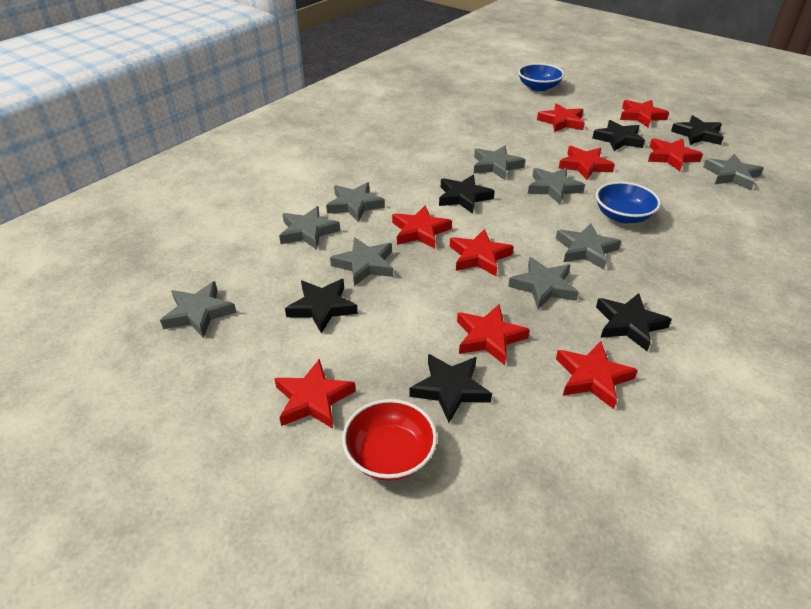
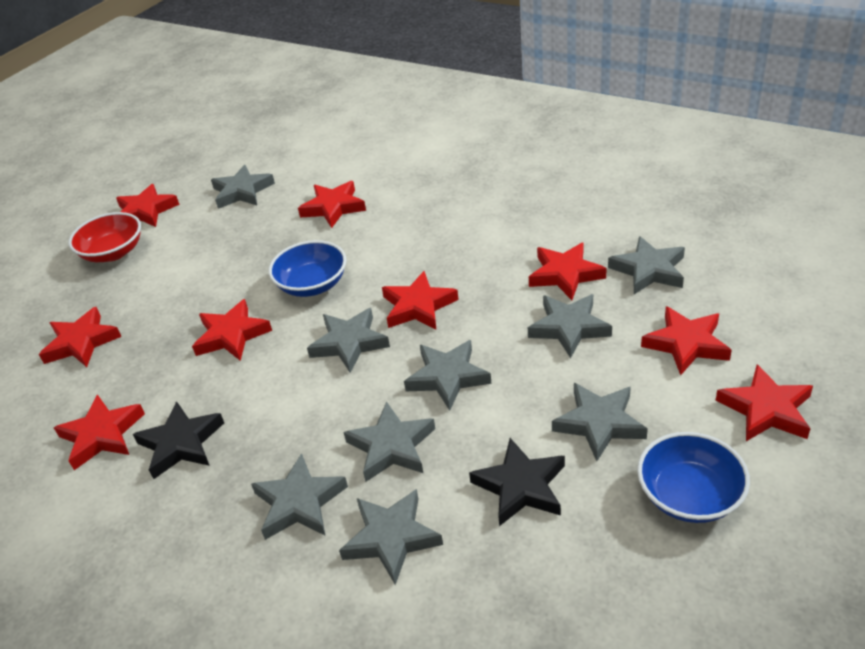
black star: 6 -> 2

